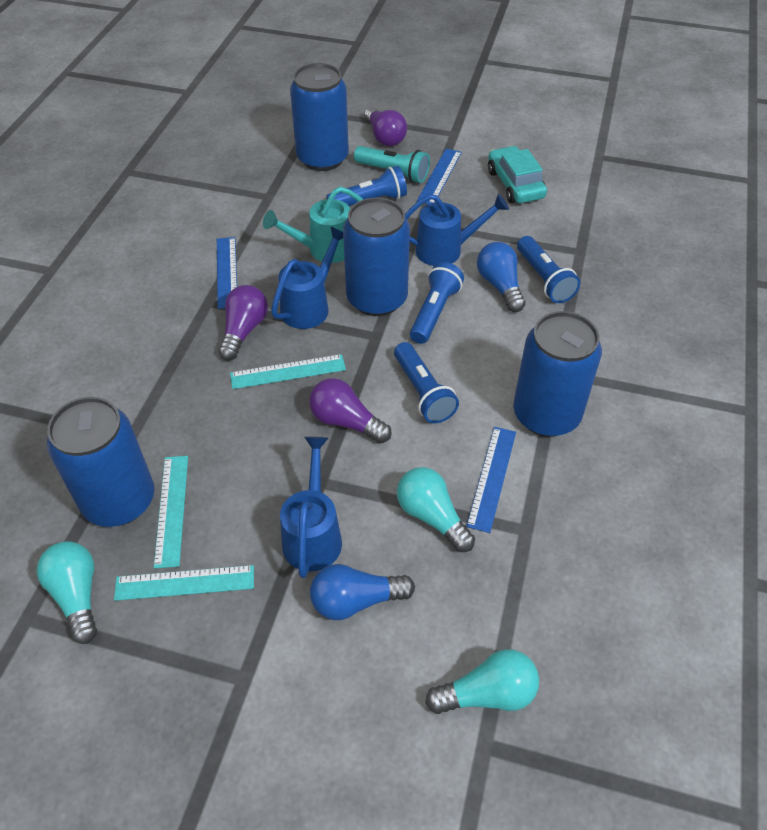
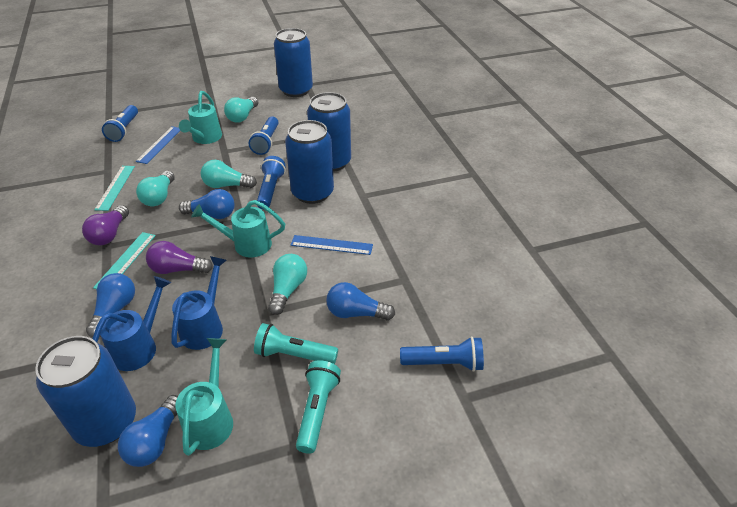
blue light bulb: 2 -> 4
blue ruler: 3 -> 2
blue watering can: 3 -> 2
purple light bulb: 3 -> 2
turquoise car: 1 -> 0
turquoise flashlight: 1 -> 2
turquoise light bulb: 3 -> 4
turquoise ruler: 3 -> 2
turquoise watering can: 1 -> 3

